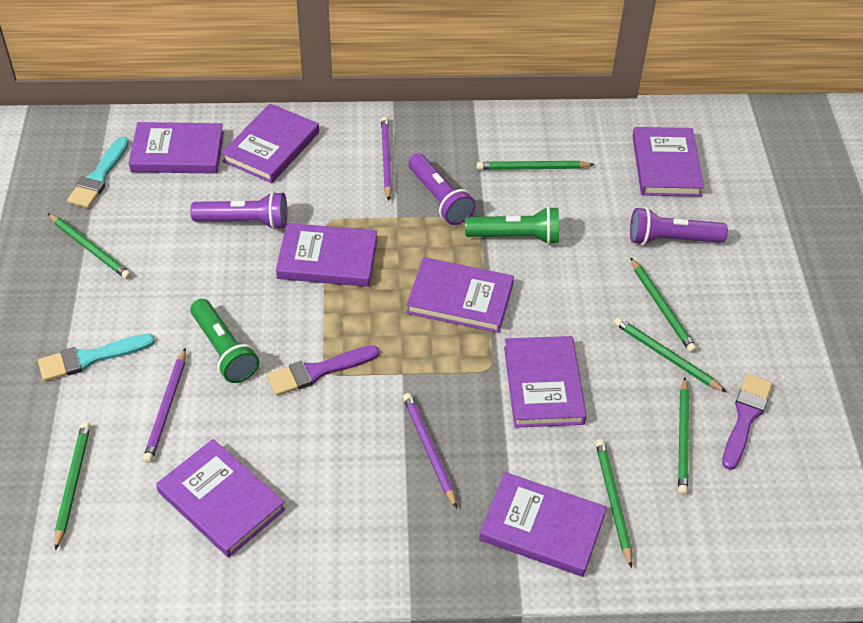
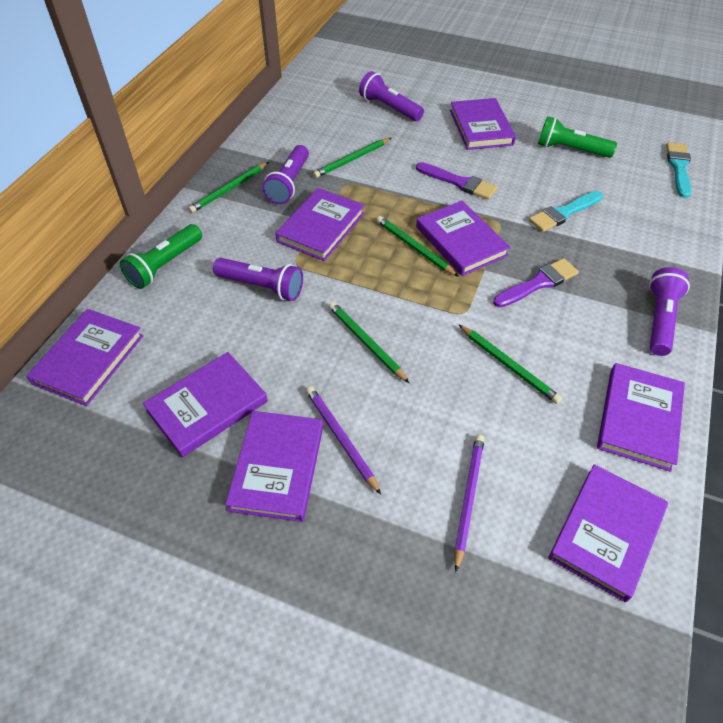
green pencil: 7 -> 5
purple flashlight: 3 -> 4
purple pencil: 3 -> 2

